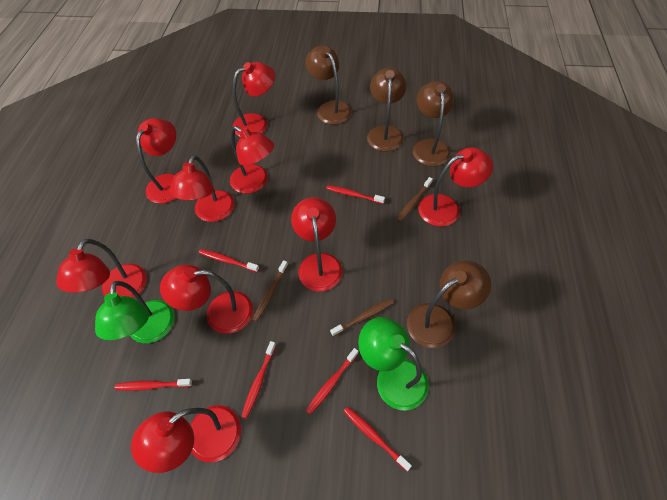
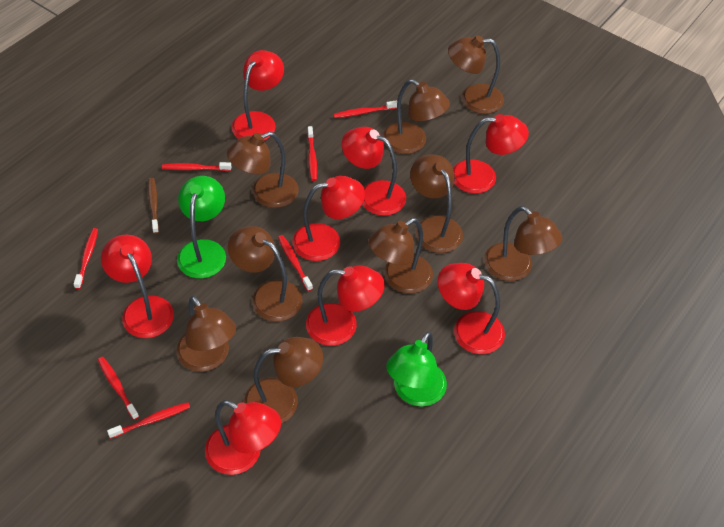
brown lamp: 4 -> 9
brown toothbrush: 3 -> 1
red lamp: 9 -> 8
red toothbrush: 6 -> 7

